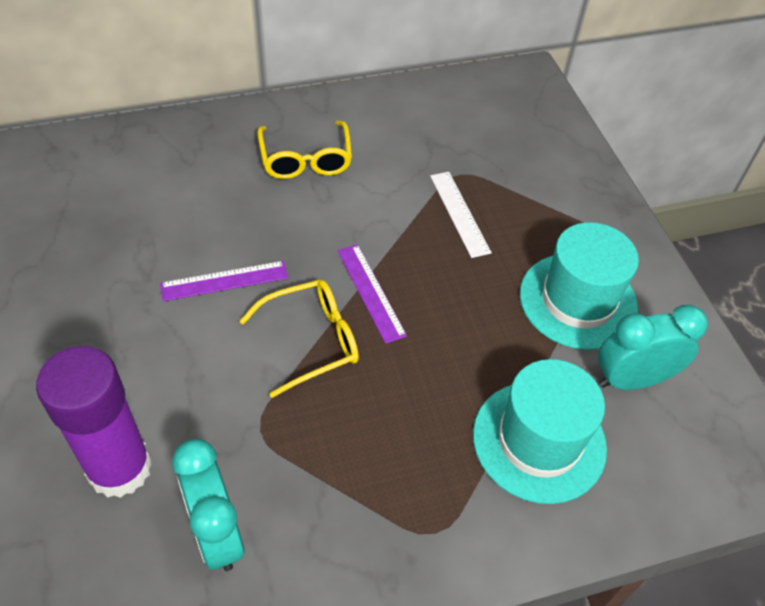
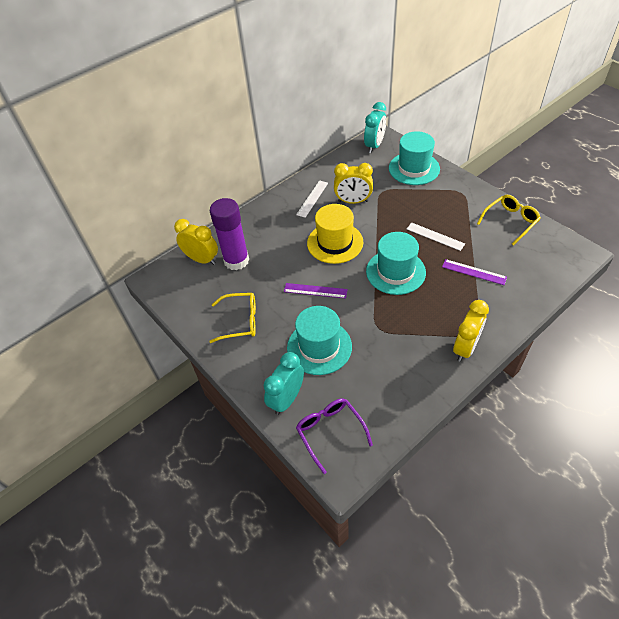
purple glasses: 0 -> 1
turquoise hat: 2 -> 3
white ruler: 1 -> 2
yellow clock: 0 -> 3
yellow hat: 0 -> 1

